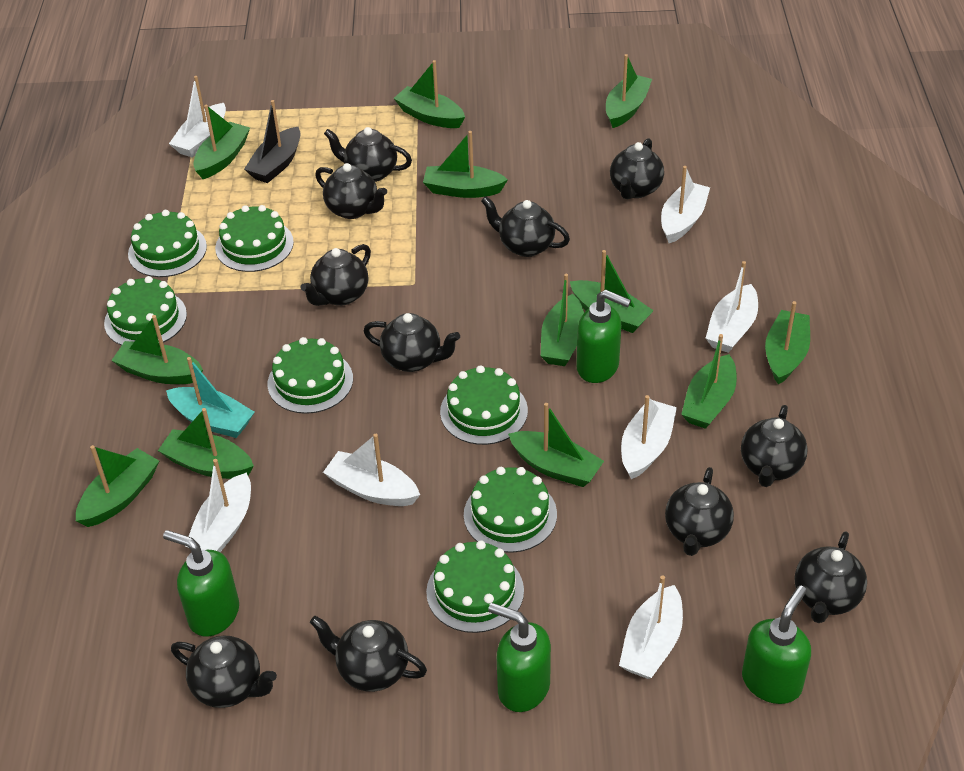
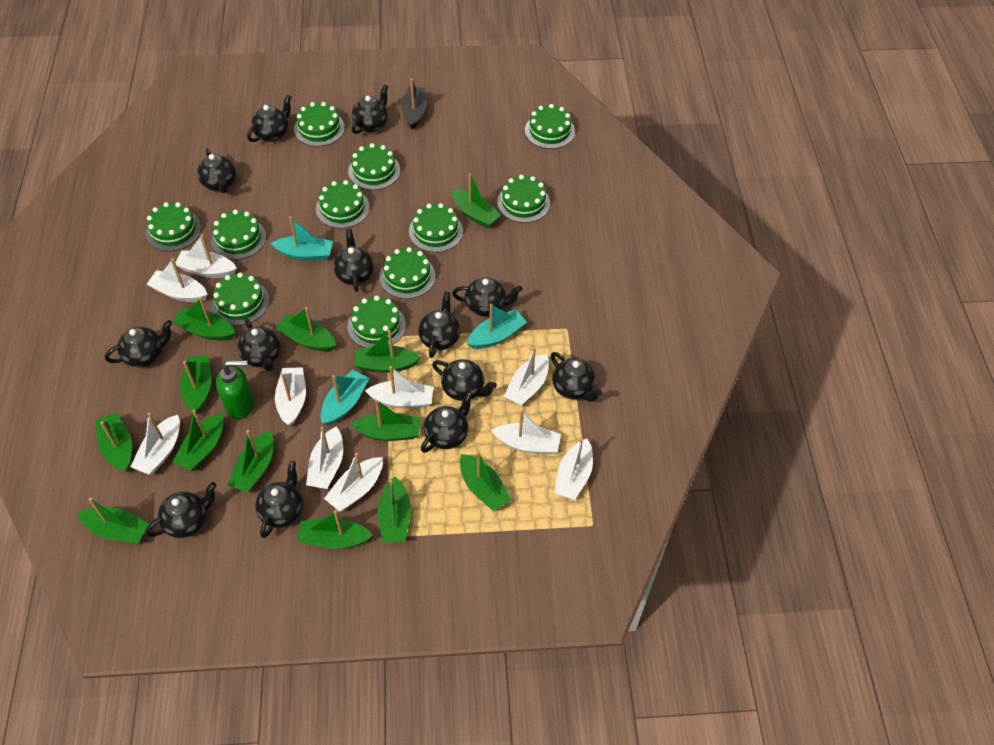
black teapot: 11 -> 13
green boat: 12 -> 13
green cake: 7 -> 11
green soap dispenser: 4 -> 1
turquoise boat: 1 -> 3
white boat: 7 -> 10

